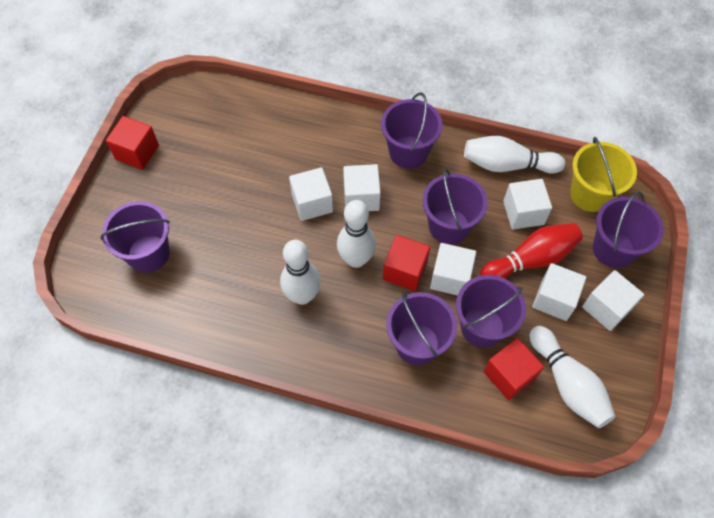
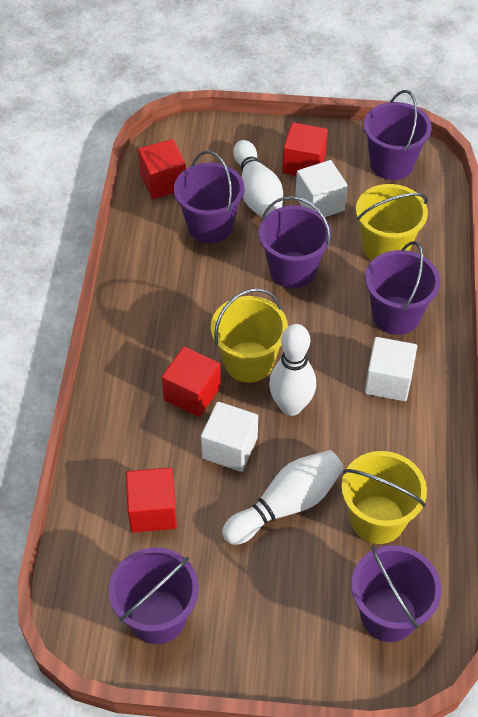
red bowling pin: 1 -> 0
red cube: 3 -> 4
white bowling pin: 4 -> 3
white cube: 6 -> 3
yellow bucket: 1 -> 3

